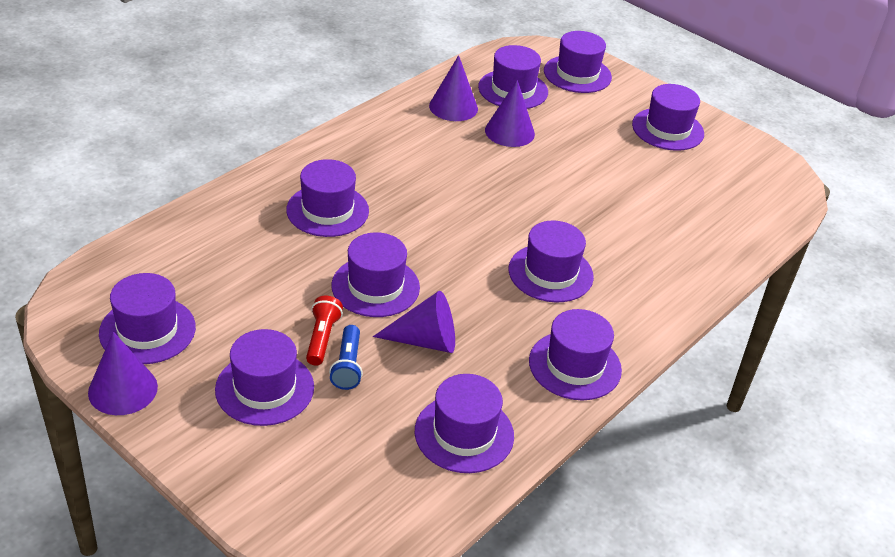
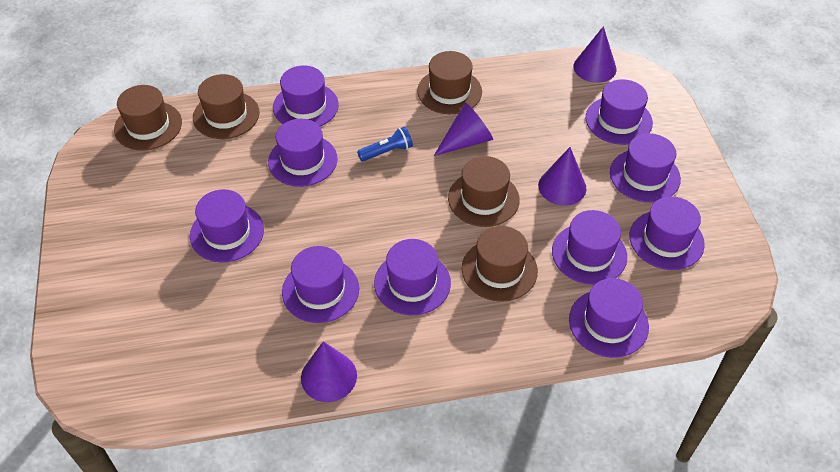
brown hat: 0 -> 5
red flashlight: 1 -> 0

